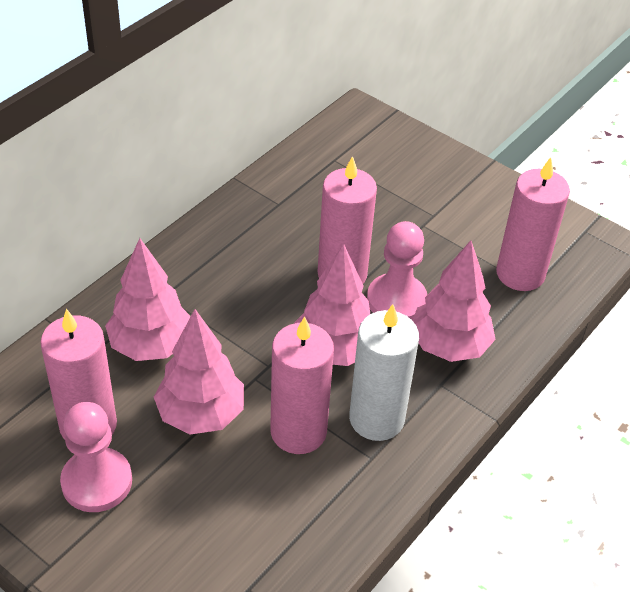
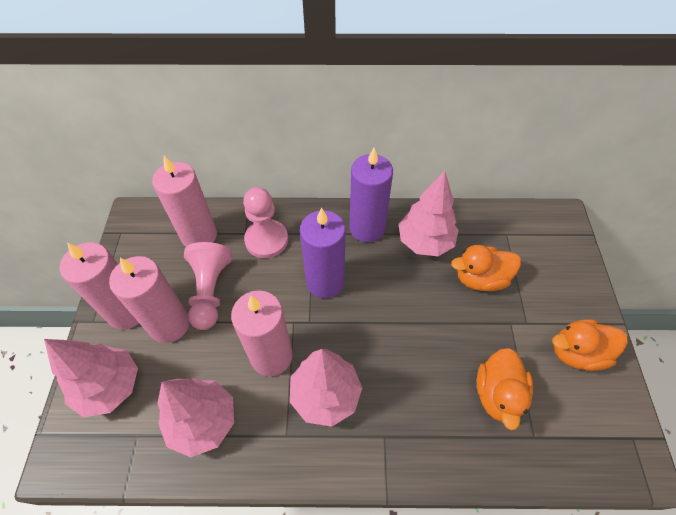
orange duck: 0 -> 3
purple candle: 0 -> 2
white candle: 1 -> 0

